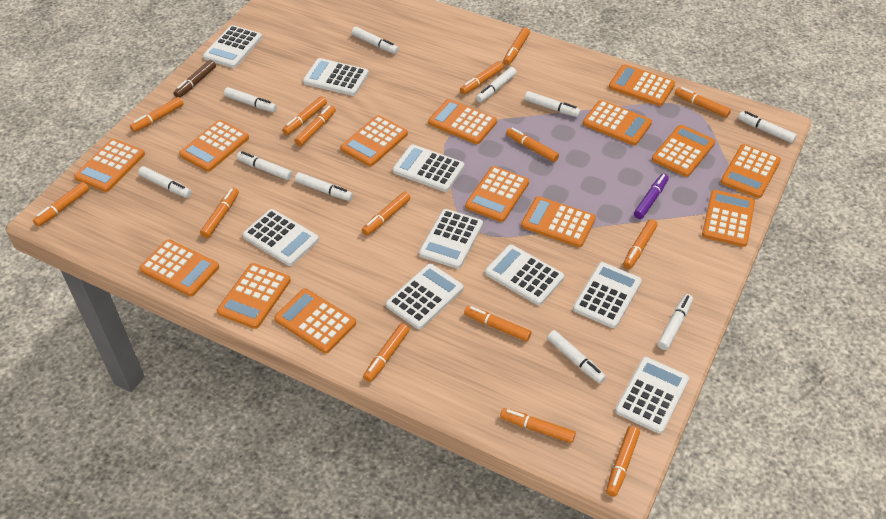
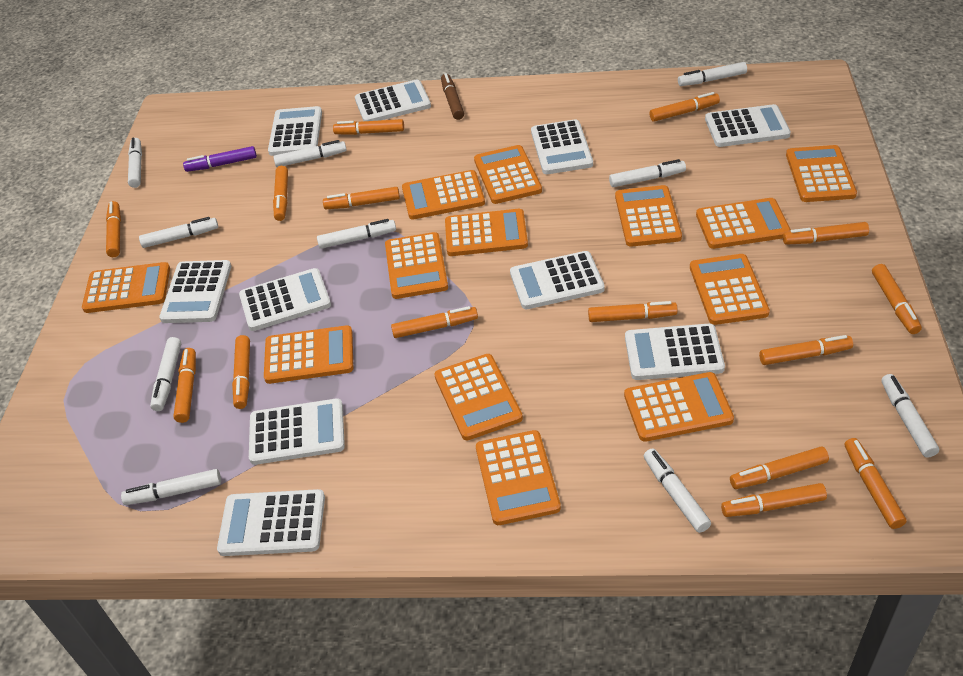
orange calculator: 14 -> 13
white calculator: 9 -> 10

